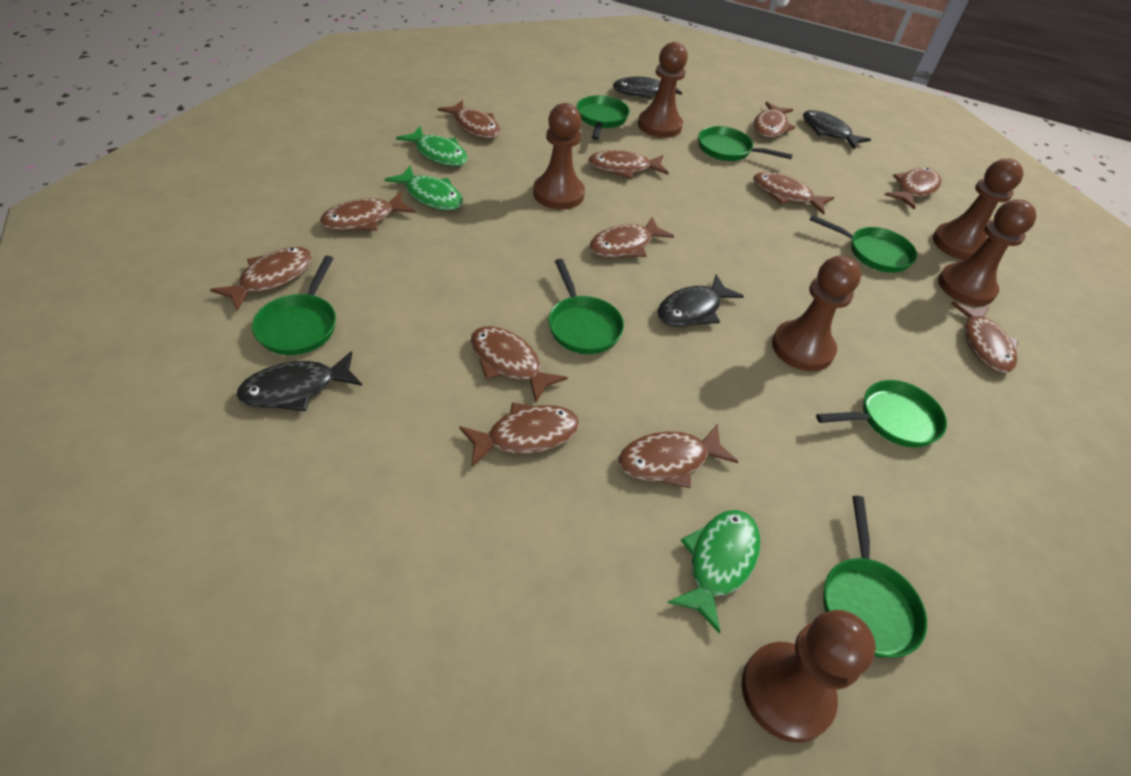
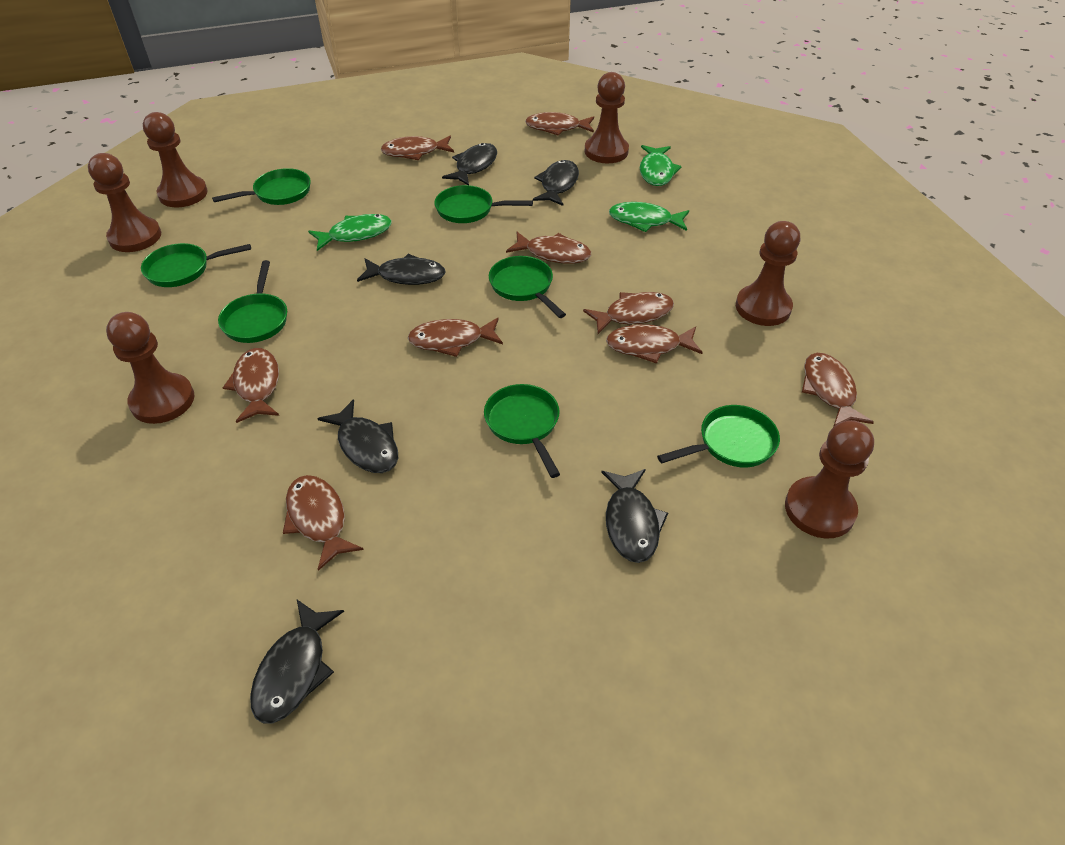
black fish: 4 -> 6
brown fish: 12 -> 9

